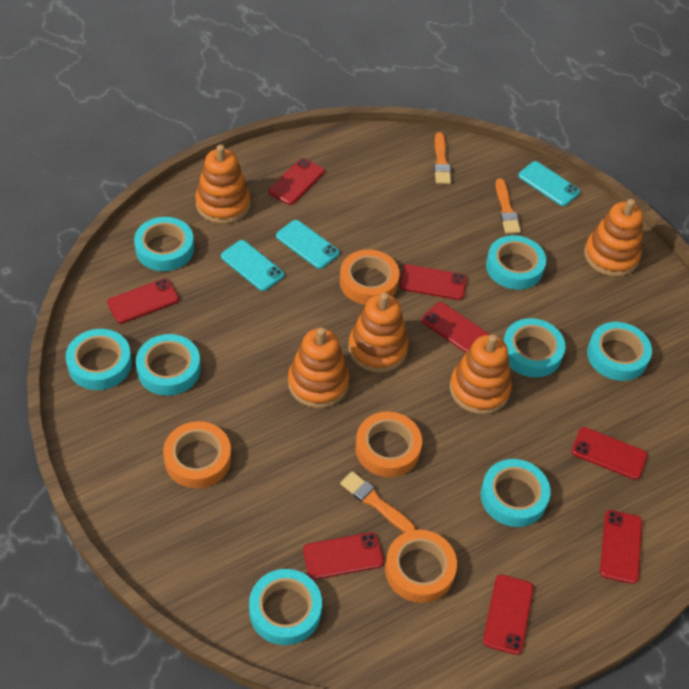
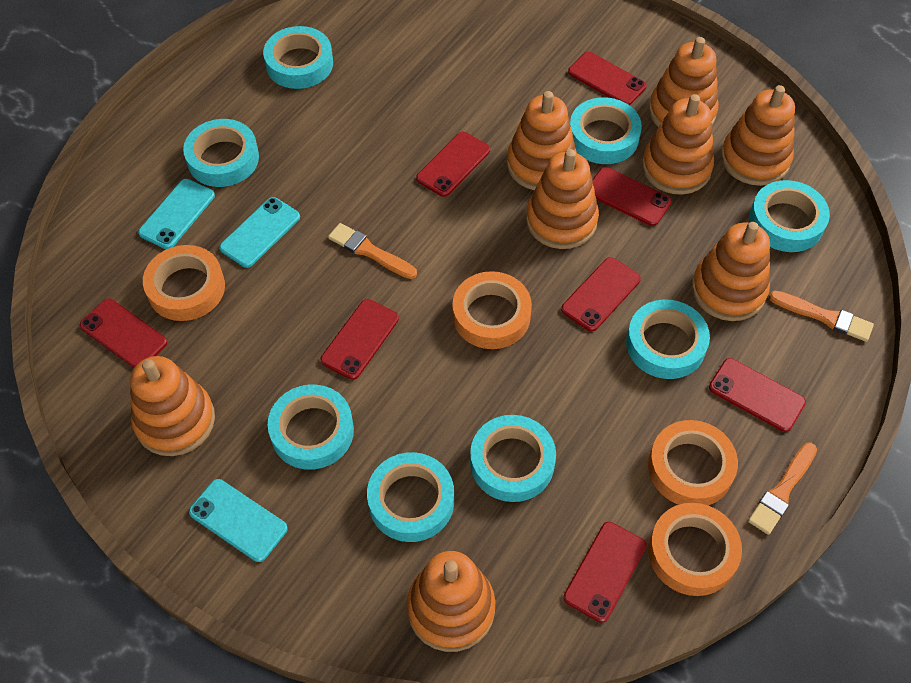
orange stacking toy: 5 -> 8

